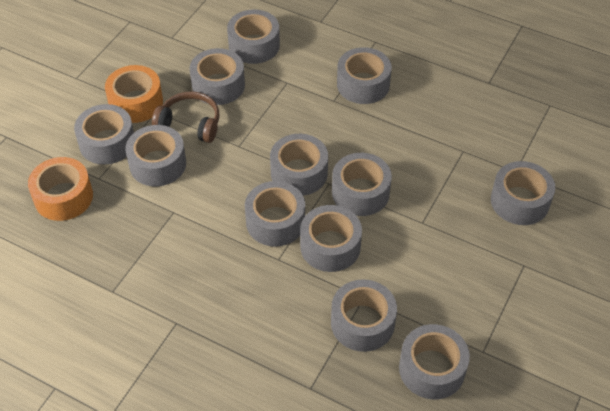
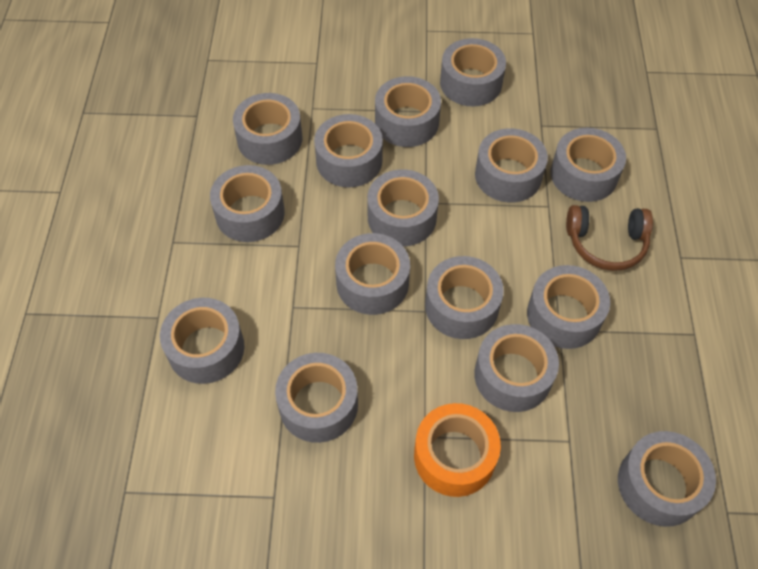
grey tape: 12 -> 15
orange tape: 2 -> 1

